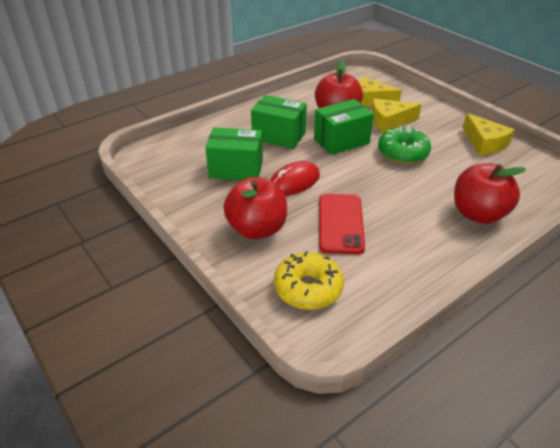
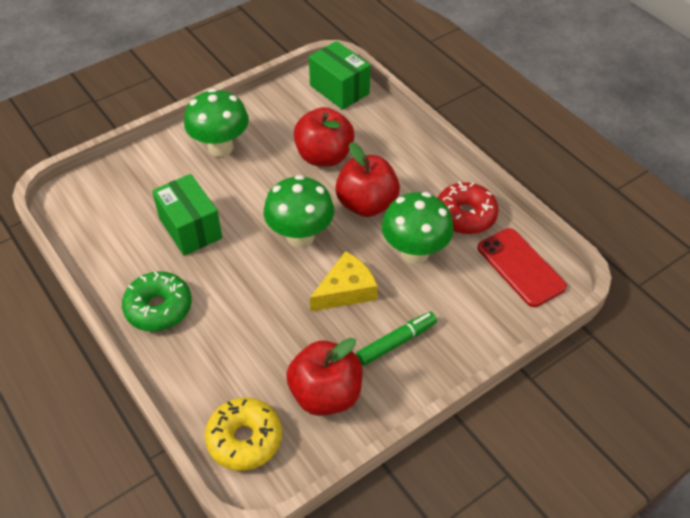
green box: 3 -> 2
green marker: 0 -> 1
green mushroom: 0 -> 3
red donut: 0 -> 1
red mouse: 1 -> 0
yellow cheese: 3 -> 1

